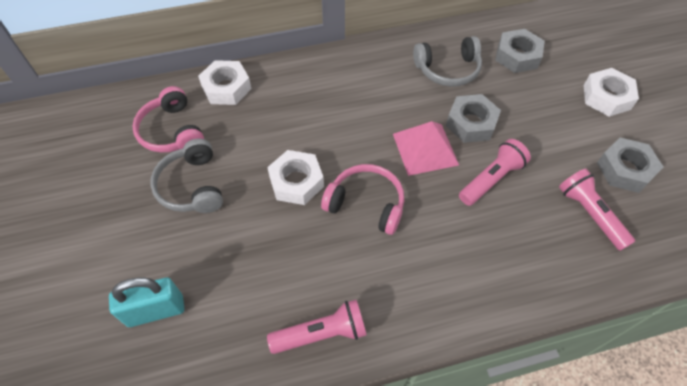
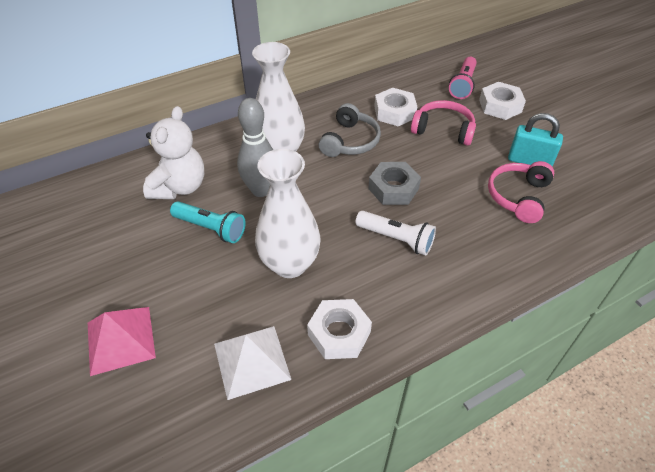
grey bowling pin: 0 -> 1
grey headphones: 2 -> 1
grey nut: 3 -> 1
pink flashlight: 3 -> 1
turquoise flashlight: 0 -> 1
white flashlight: 0 -> 1
white pyramid: 0 -> 1
white teddy bear: 0 -> 1
white vase: 0 -> 2

